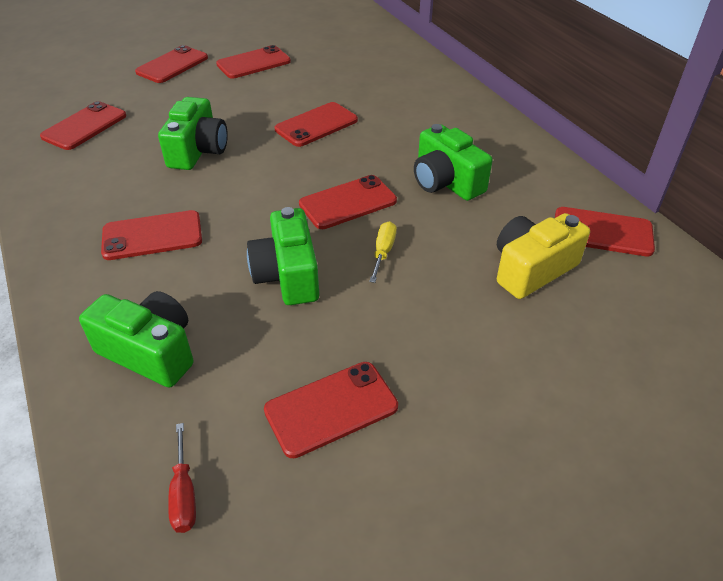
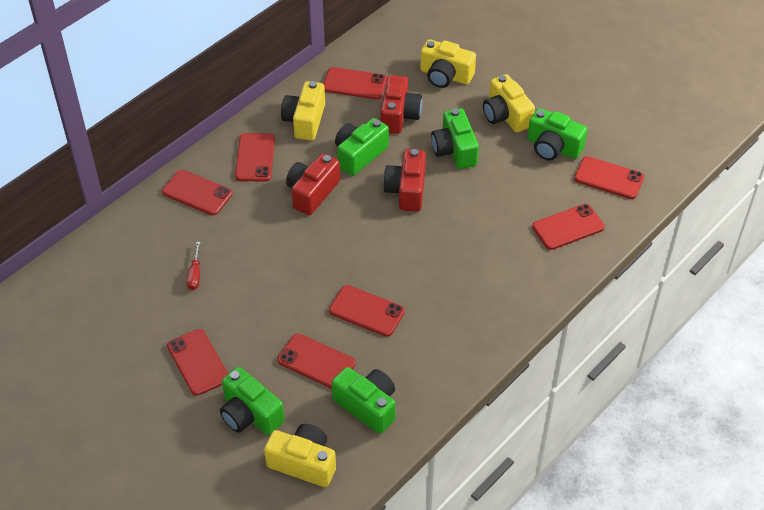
green camera: 4 -> 5
red camera: 0 -> 3
yellow camera: 1 -> 4
yellow screwdriver: 1 -> 0

